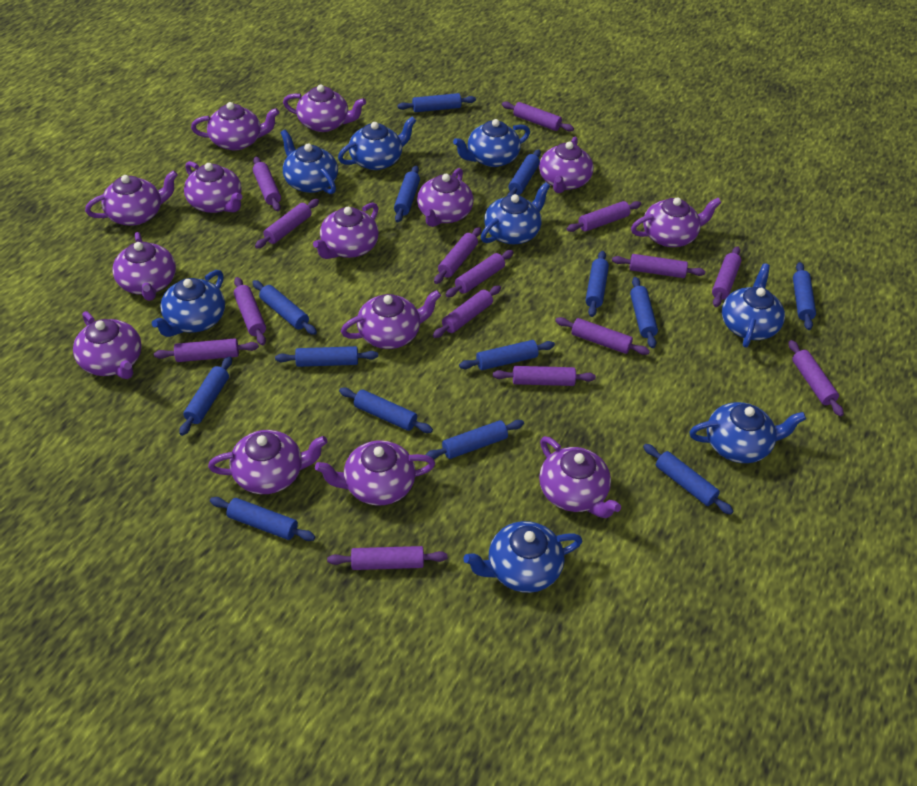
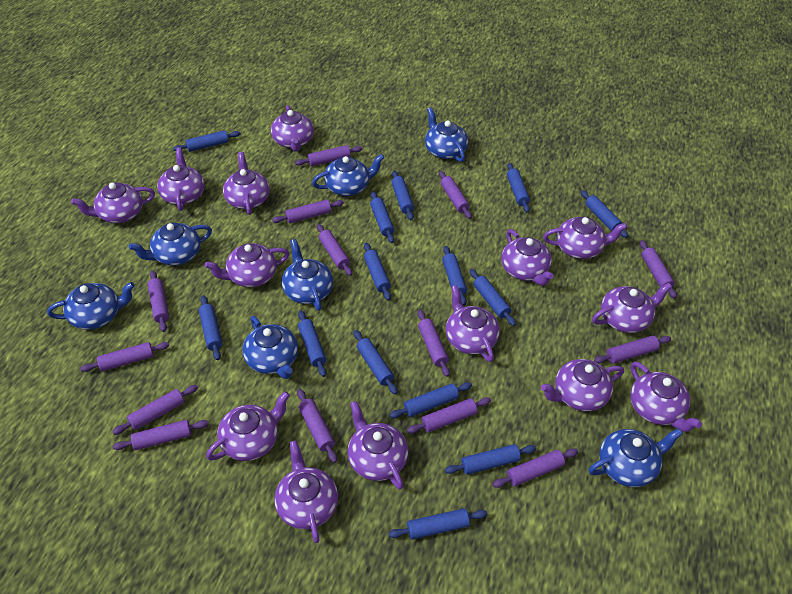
blue teapot: 8 -> 7
purple rolling pin: 15 -> 14

